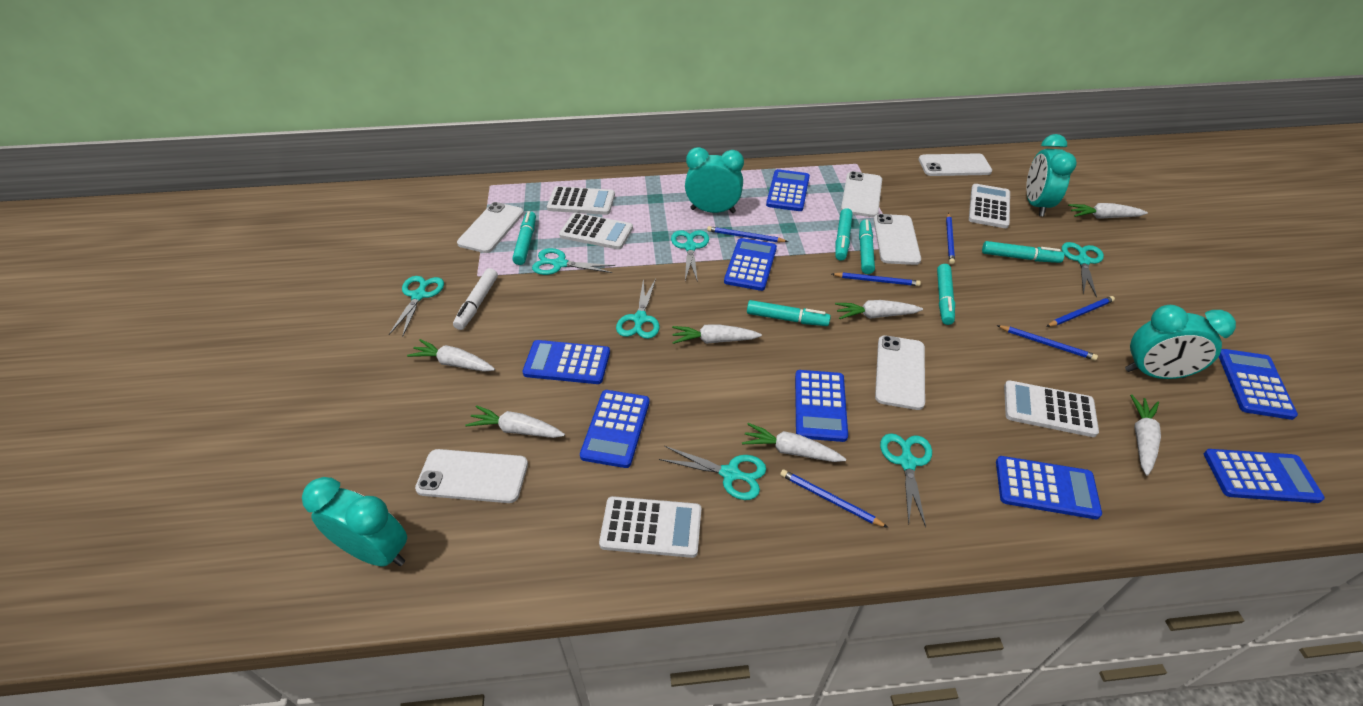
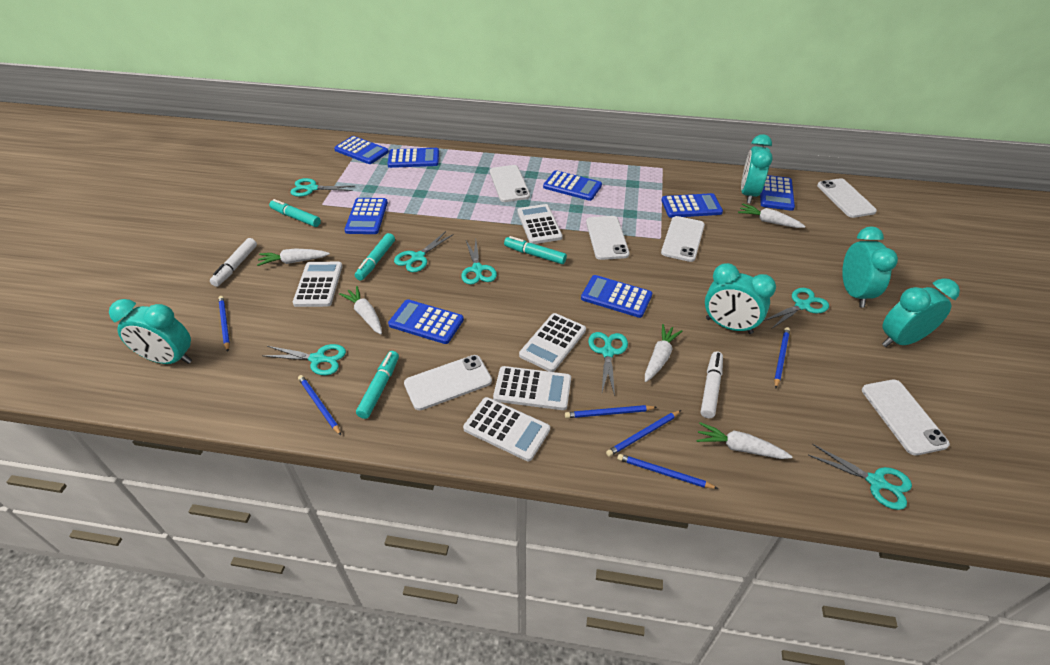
turquoise clock: 4 -> 5
turquoise marker: 6 -> 4
white carrot: 7 -> 5
white marker: 1 -> 2

